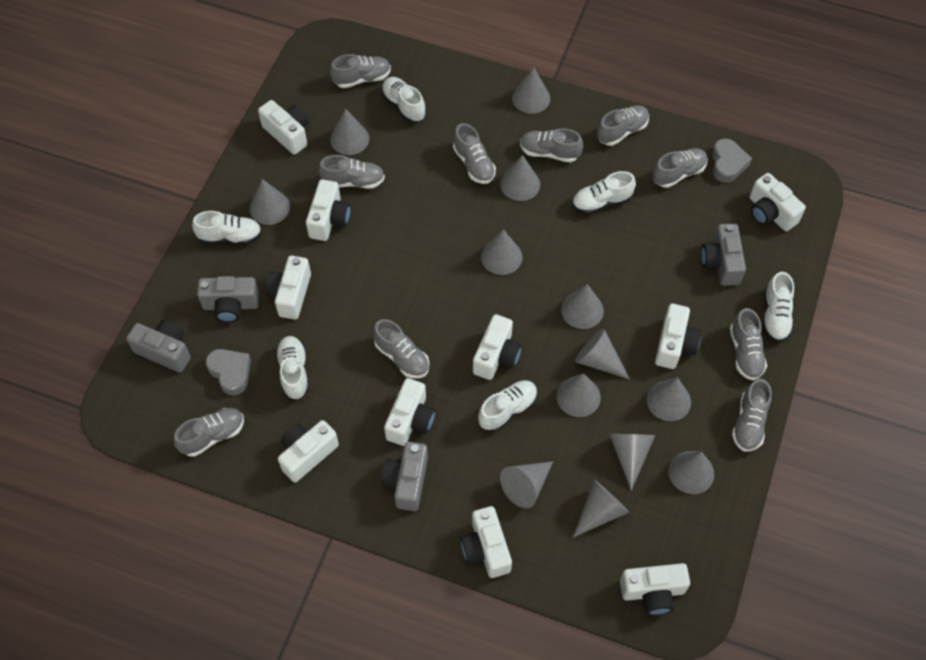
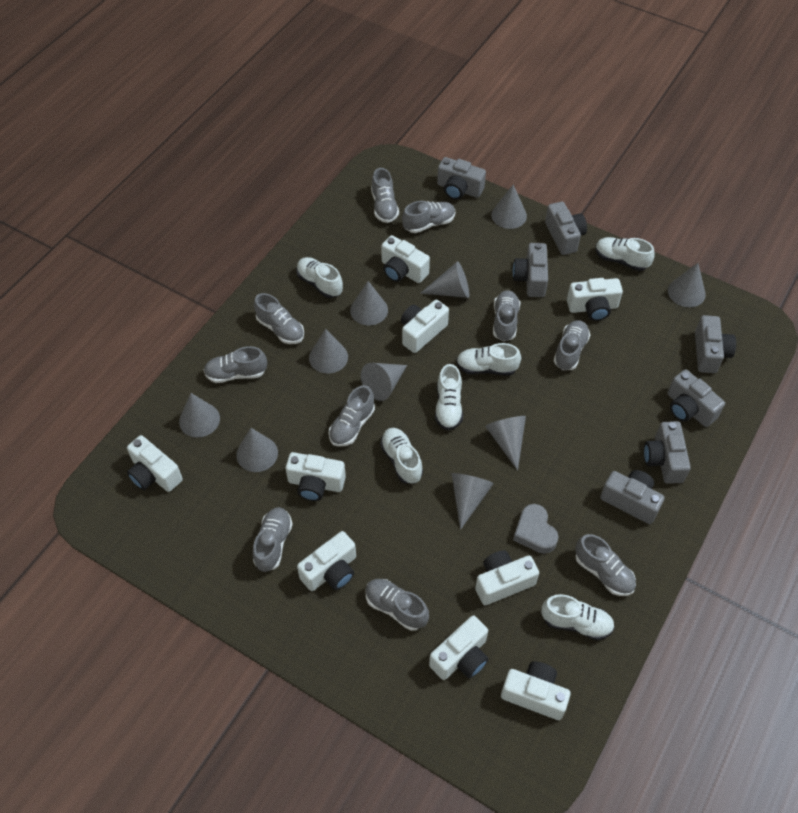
grey camera: 4 -> 7
grey cone: 13 -> 10
grey heart: 2 -> 1
white camera: 10 -> 9

